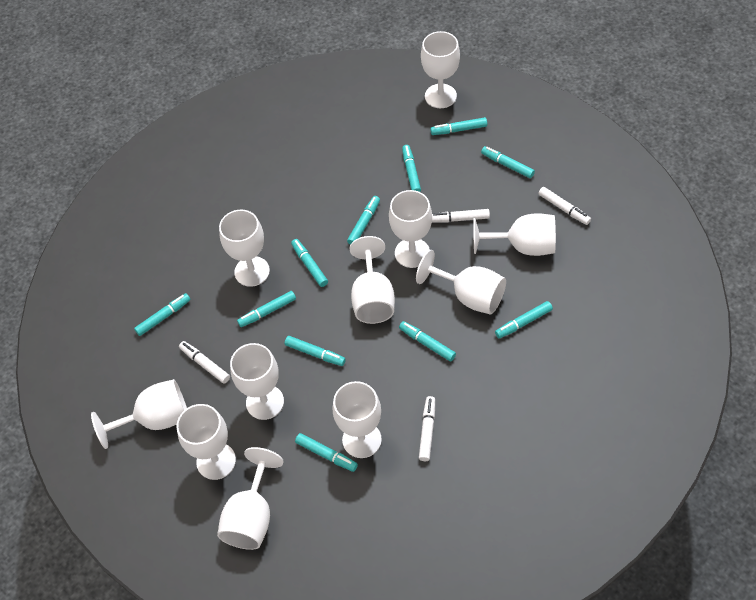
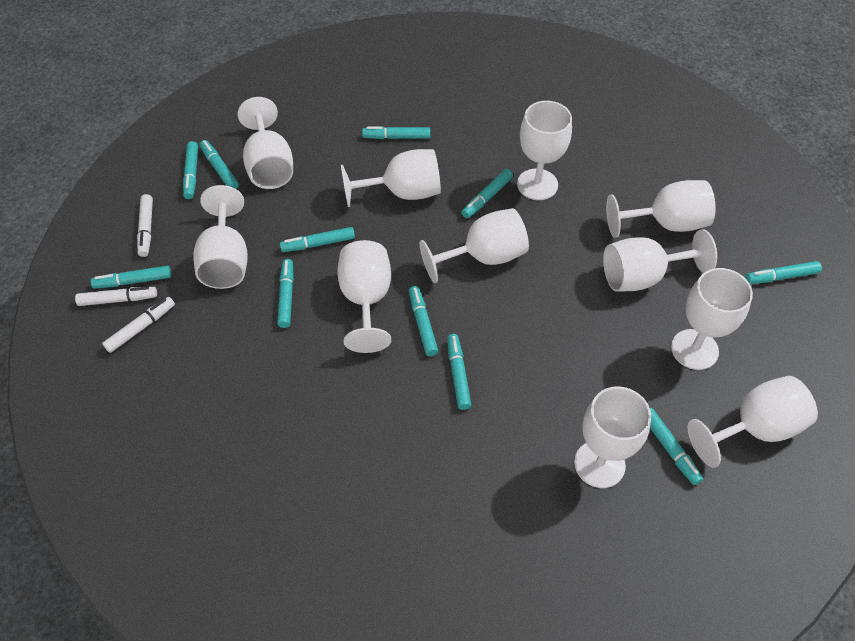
white marker: 4 -> 3

